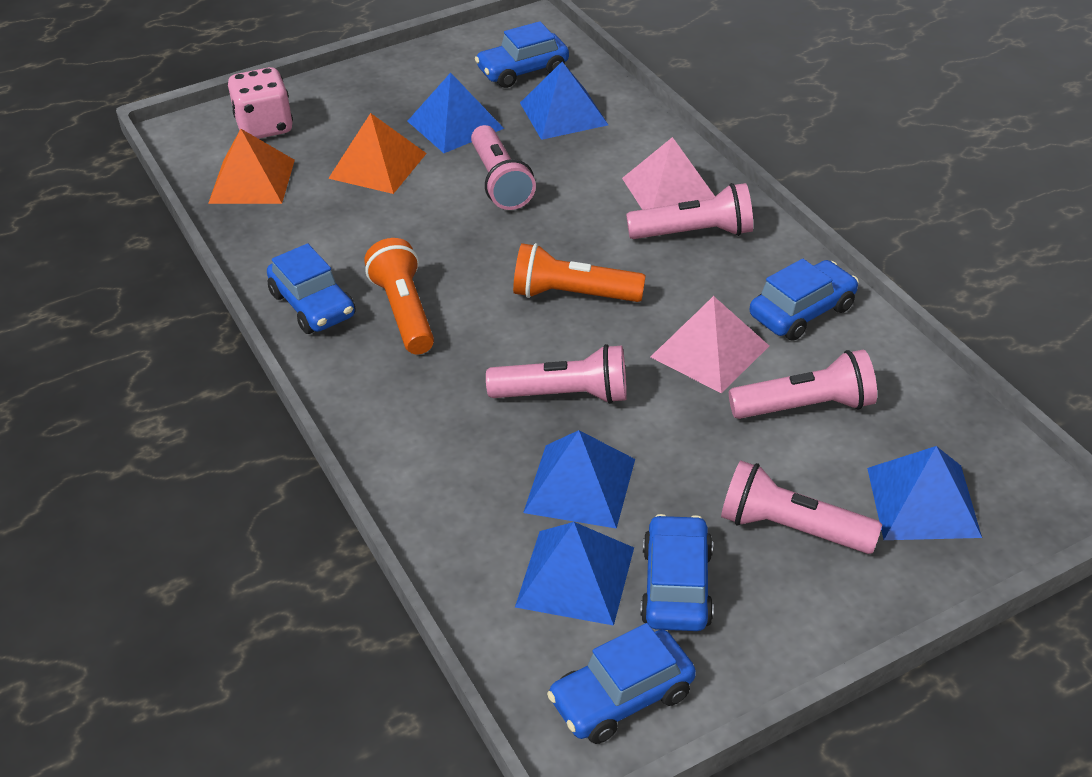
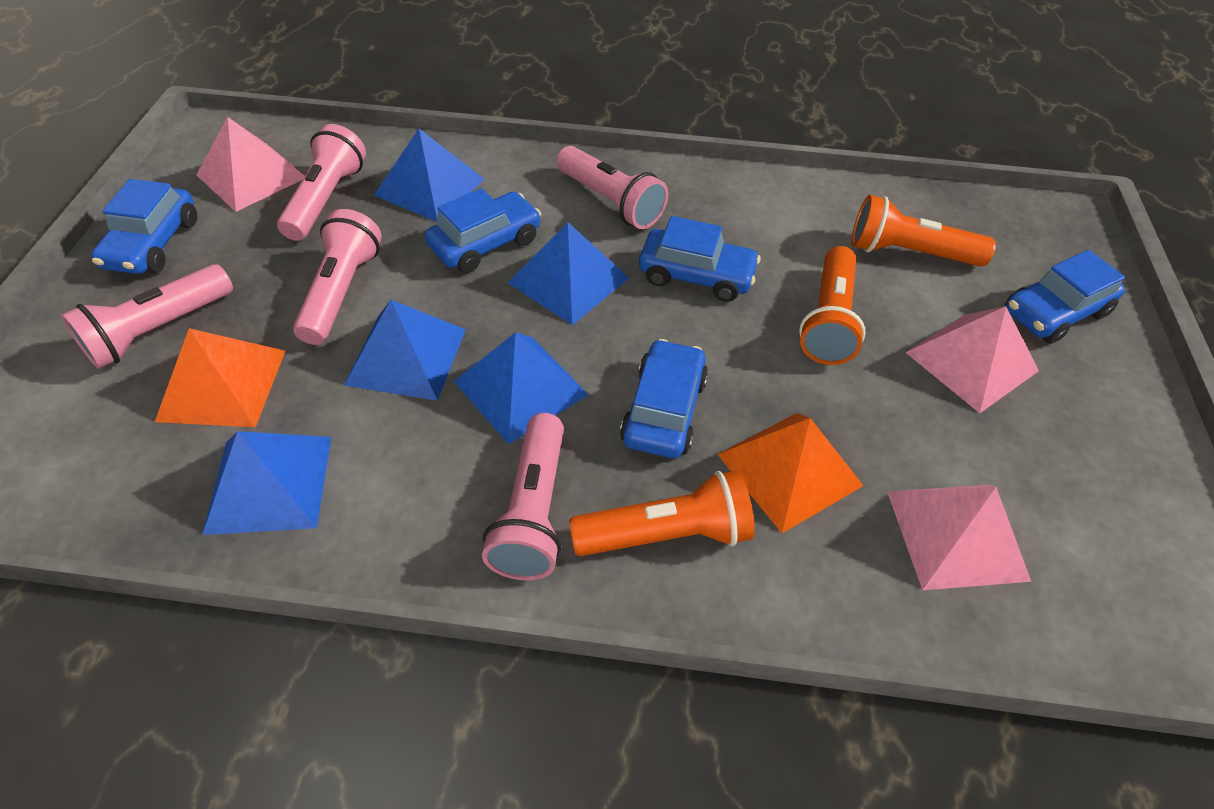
orange flashlight: 2 -> 3
pink dice: 1 -> 0
pink pyramid: 2 -> 3

